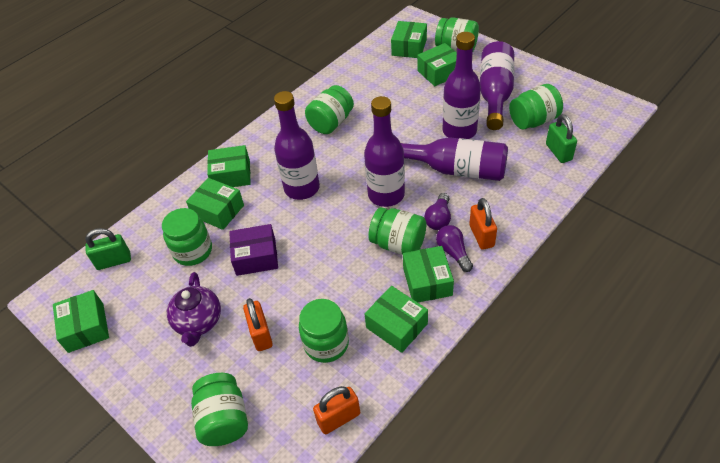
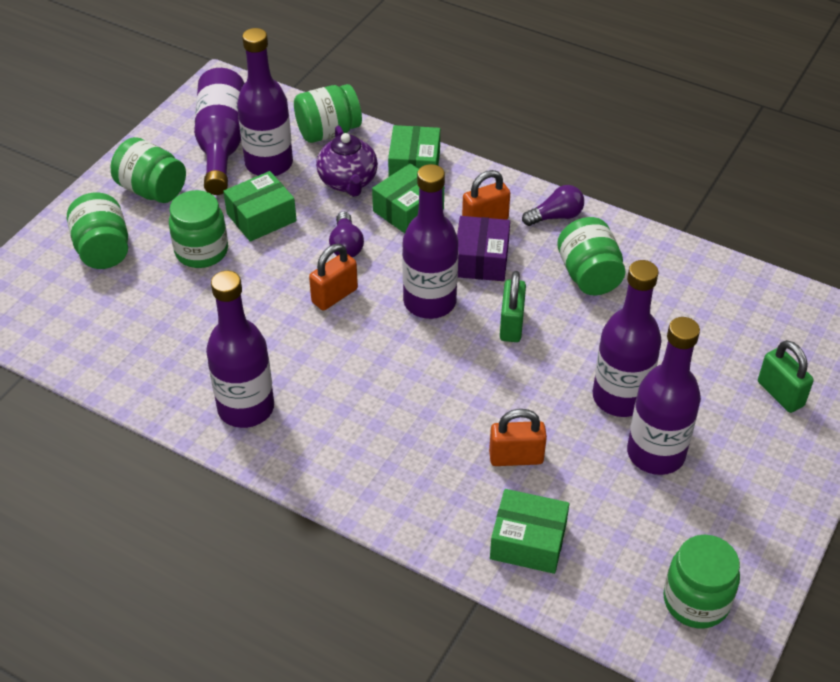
green box: 7 -> 4
green jar: 7 -> 6
purple bottle: 5 -> 6

